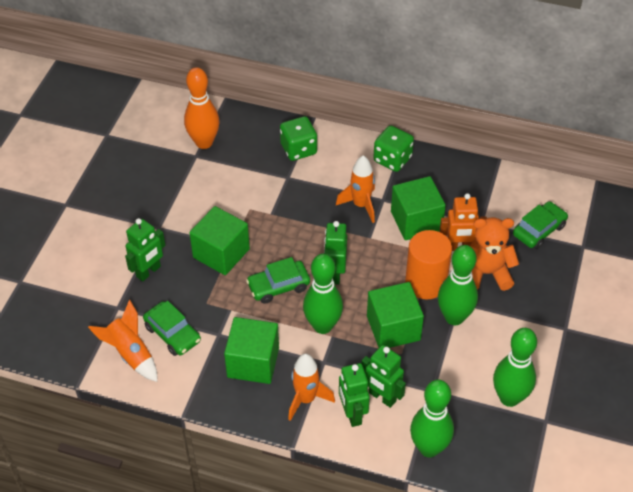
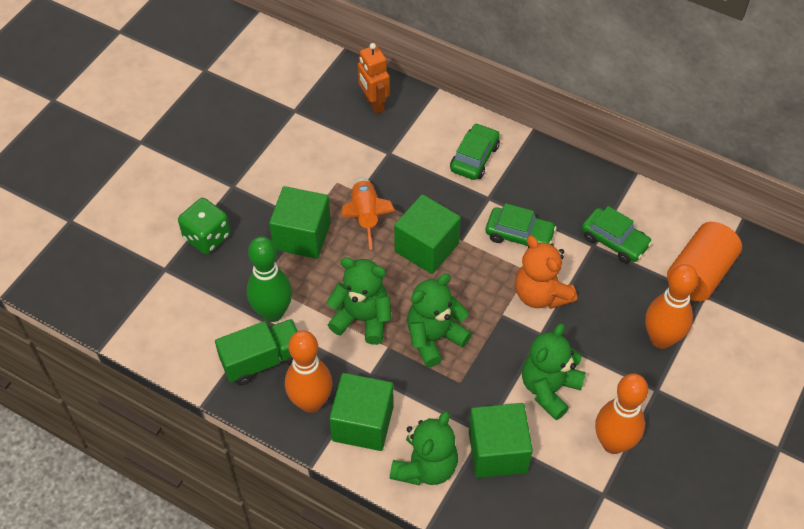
green bowling pin: 4 -> 1
green dice: 2 -> 1
green robot: 4 -> 0
green teddy bear: 0 -> 4
green truck: 0 -> 1
orange bowling pin: 1 -> 3
orange rocket: 3 -> 1

